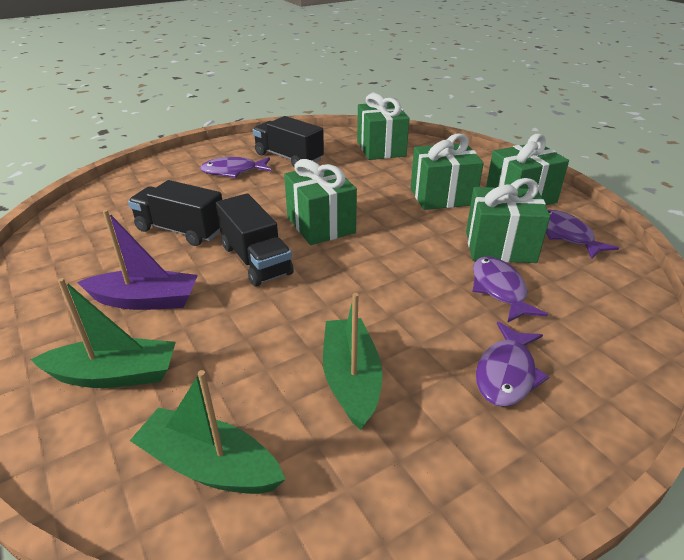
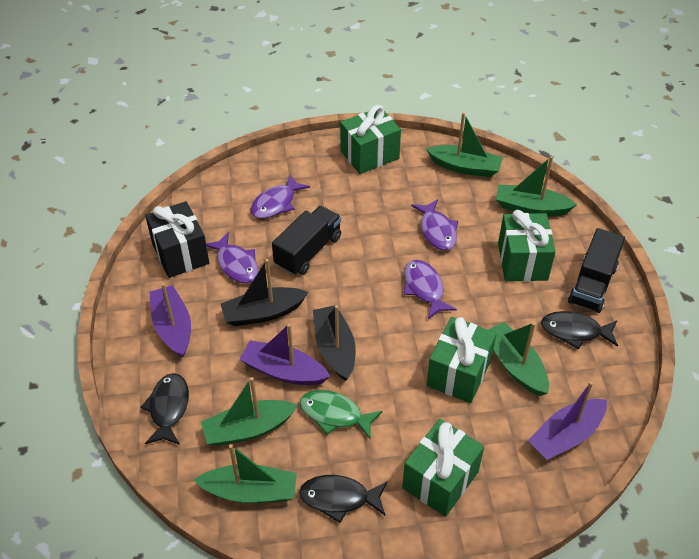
black boat: 0 -> 2
black fish: 0 -> 3
black gift: 0 -> 1
black truck: 3 -> 2
green boat: 3 -> 5
green fish: 0 -> 1
green gift: 5 -> 4
purple boat: 1 -> 3

